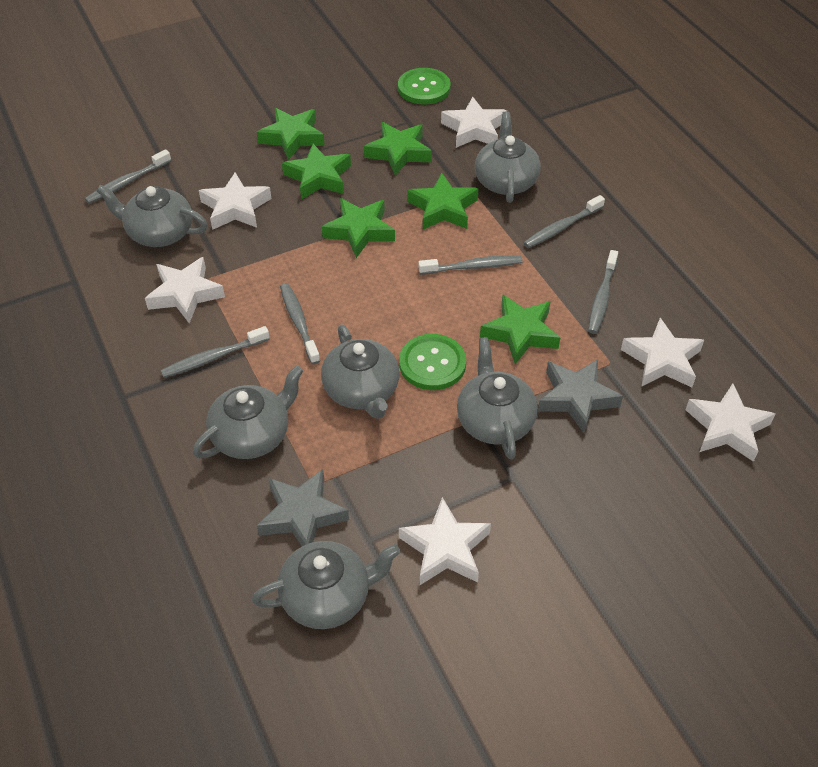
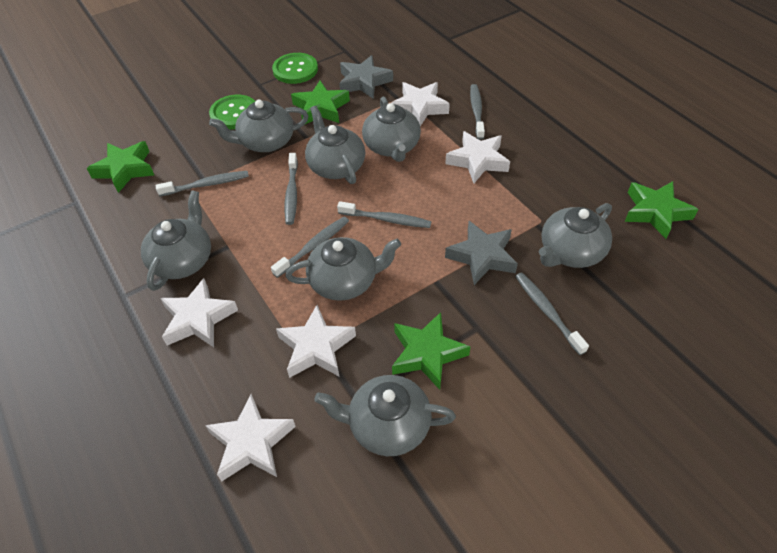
green star: 6 -> 4
grey teapot: 6 -> 7
white star: 6 -> 5

